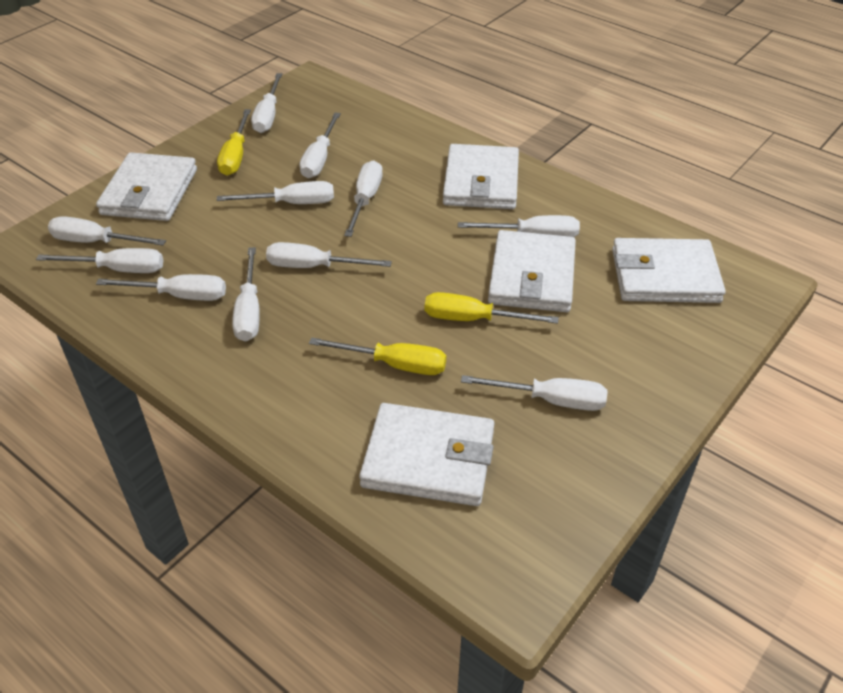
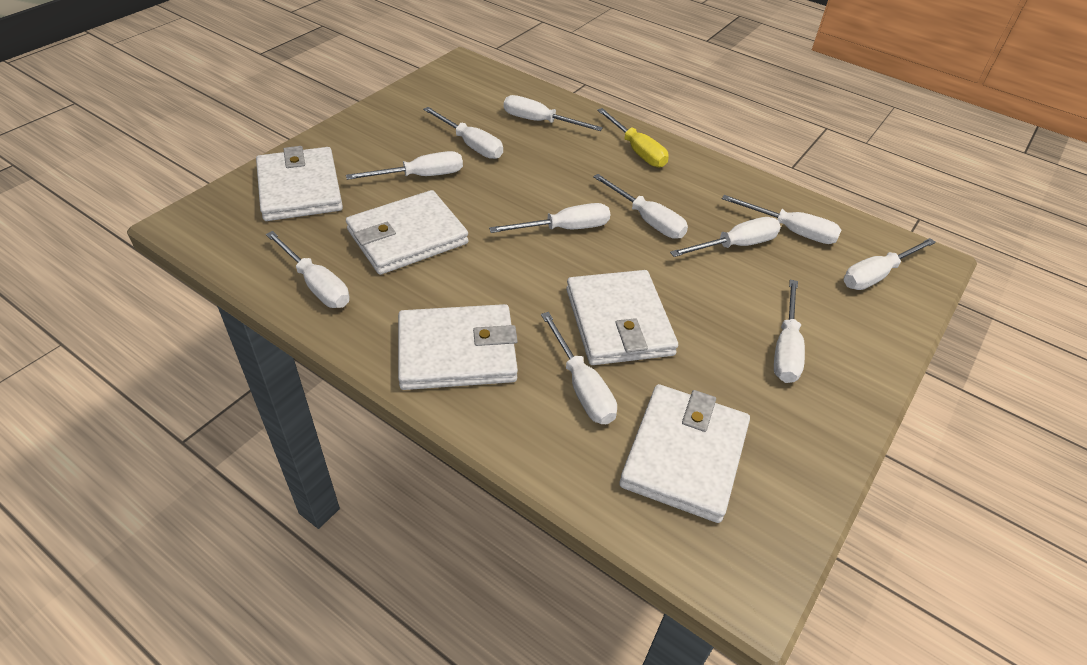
yellow screwdriver: 3 -> 1

